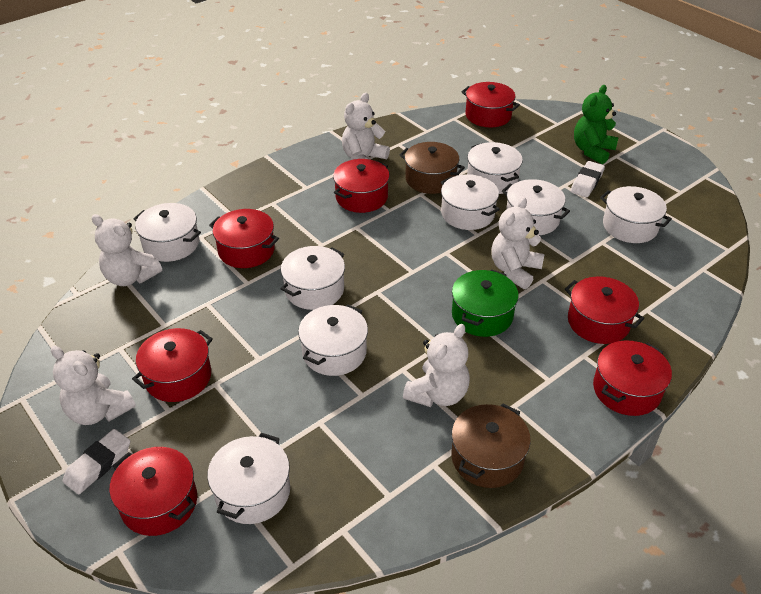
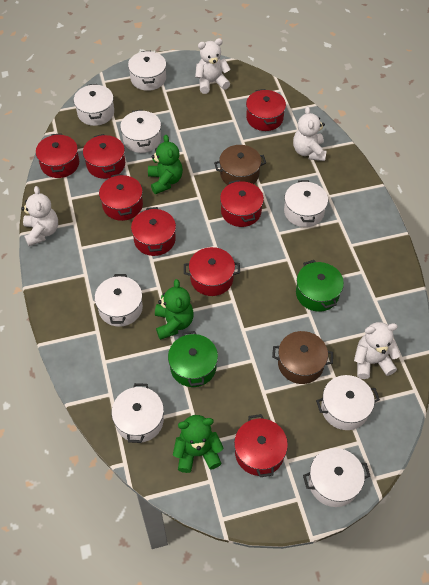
green pot: 1 -> 2
green teddy bear: 1 -> 3
red pot: 7 -> 8
white eraser: 2 -> 0
white teddy bear: 5 -> 4

